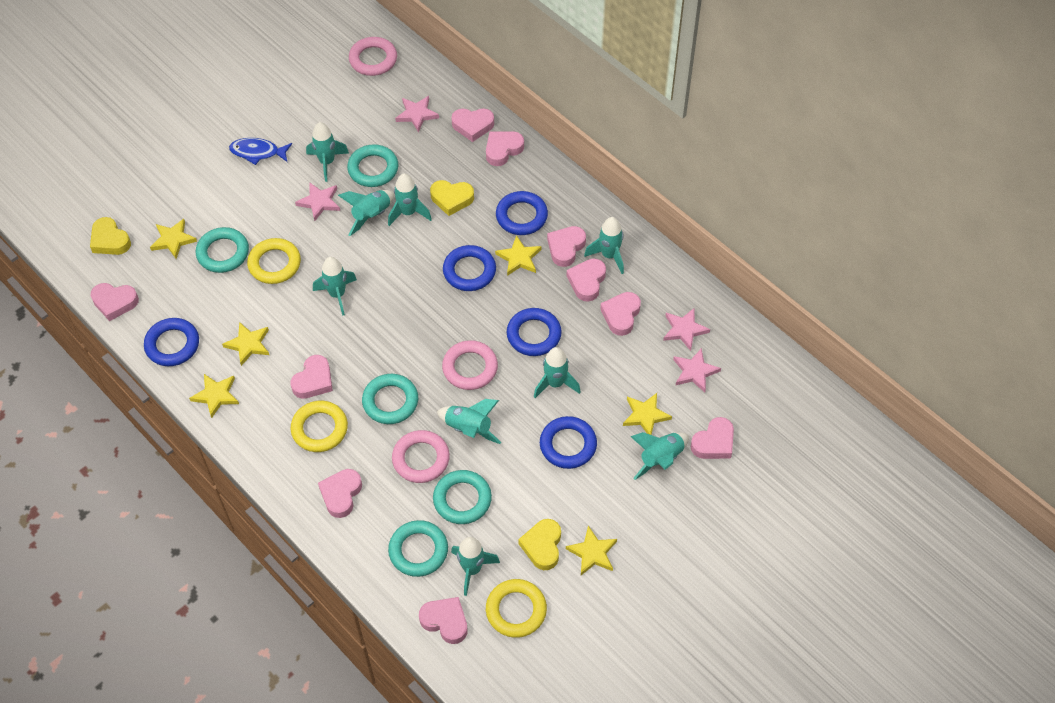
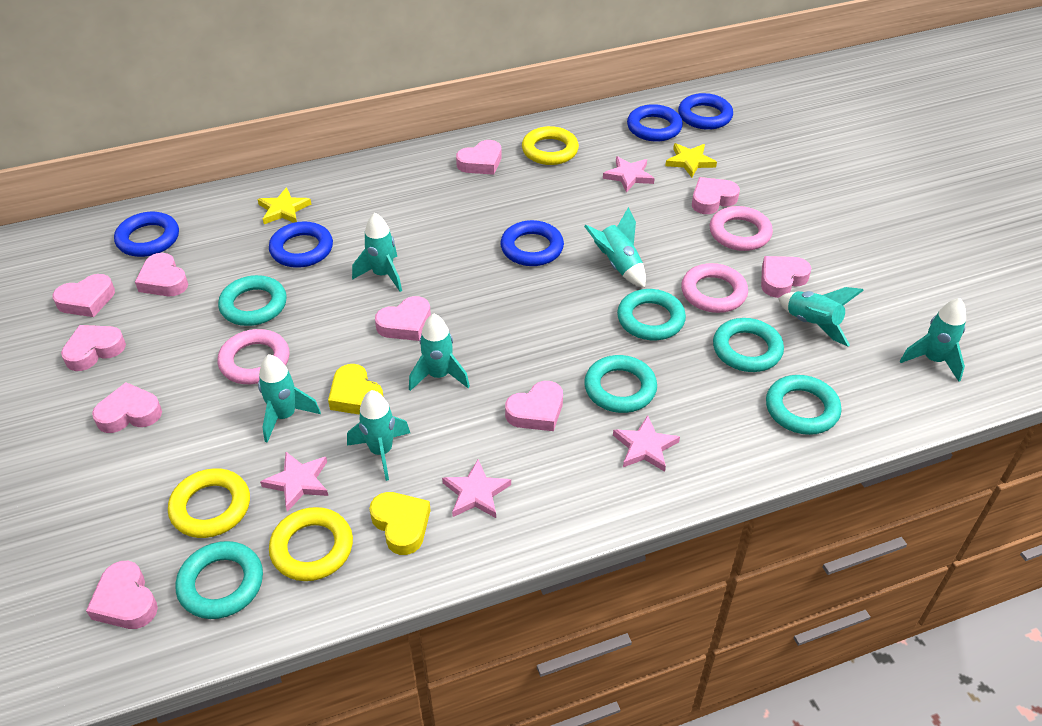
blue fish: 1 -> 0
turquoise ring: 5 -> 6
turquoise rocket: 9 -> 7
yellow heart: 3 -> 2
yellow star: 6 -> 2

